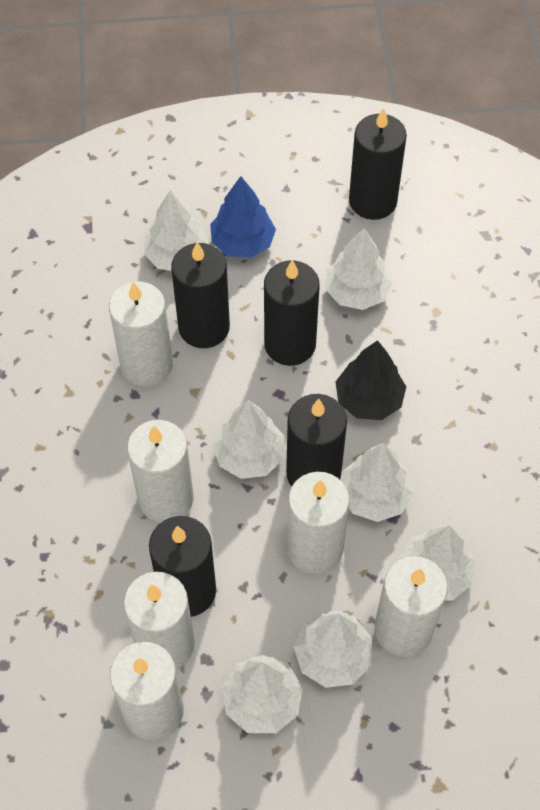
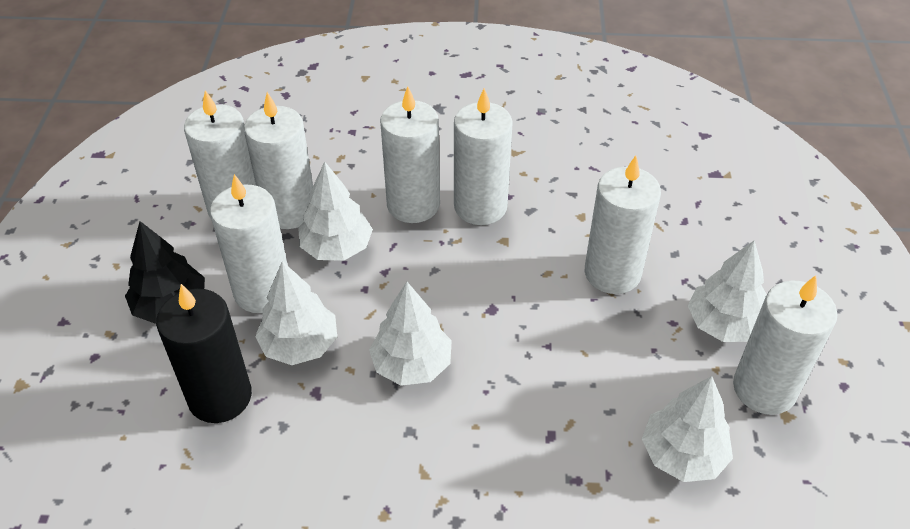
black candle: 5 -> 1
blue tree: 1 -> 0
white candle: 6 -> 7
white tree: 7 -> 5

